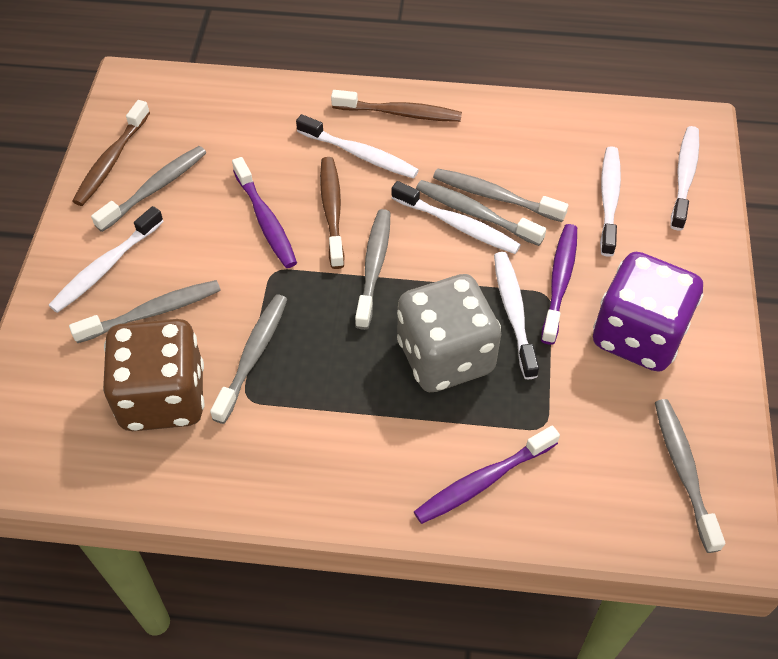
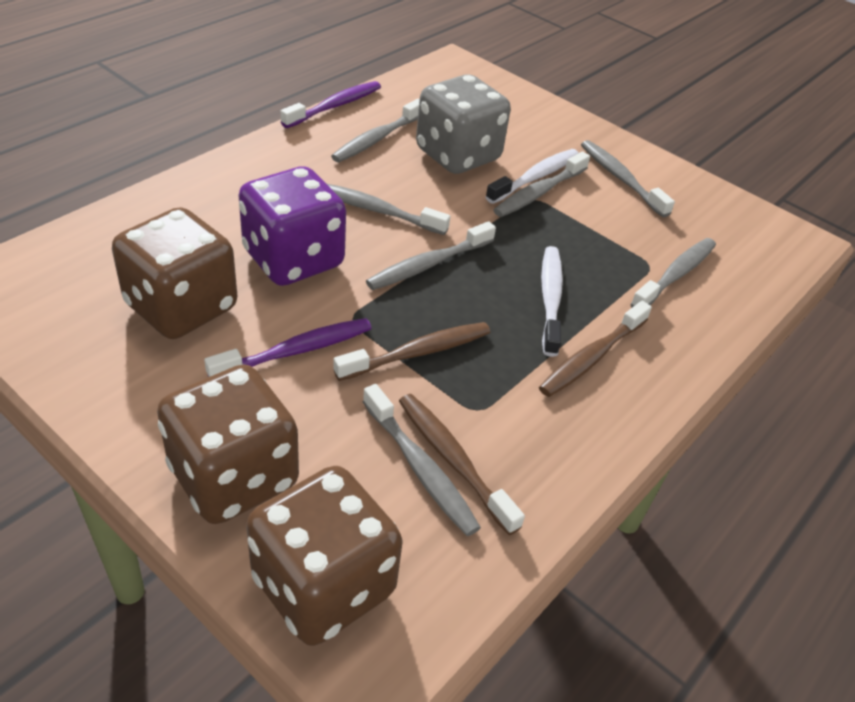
brown dice: 1 -> 3
purple toothbrush: 3 -> 2
white toothbrush: 6 -> 2

